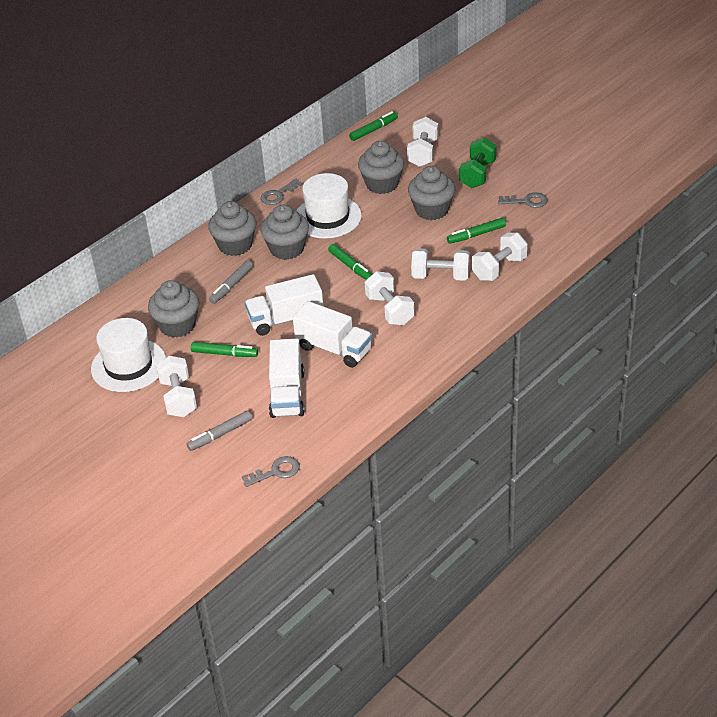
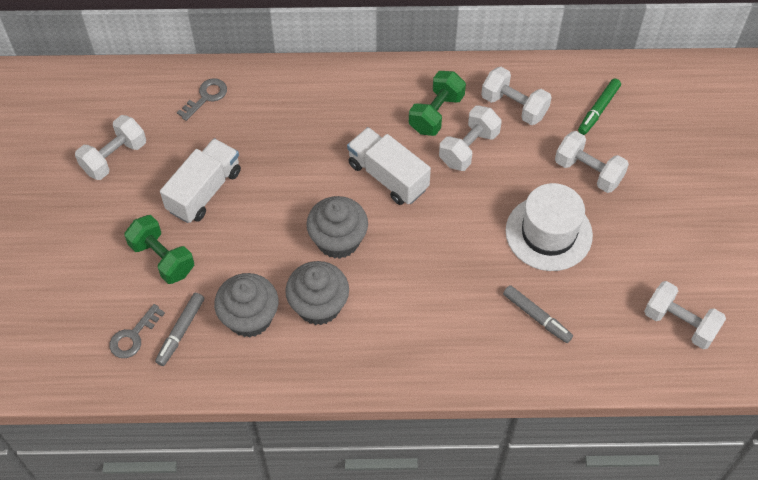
green dumbbell: 1 -> 2
green marker: 4 -> 1
grey cupcake: 5 -> 3
grey key: 3 -> 2
white hat: 2 -> 1
white truck: 3 -> 2

